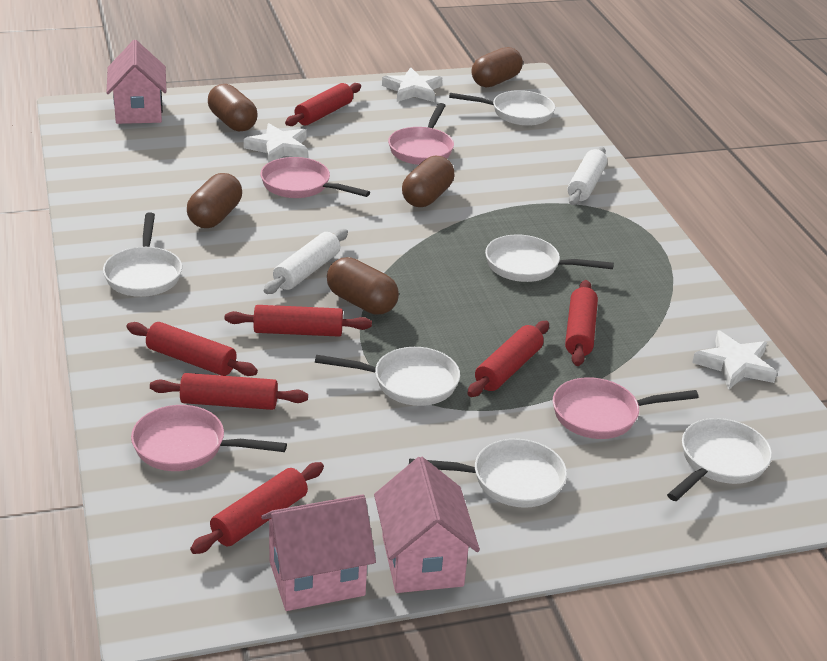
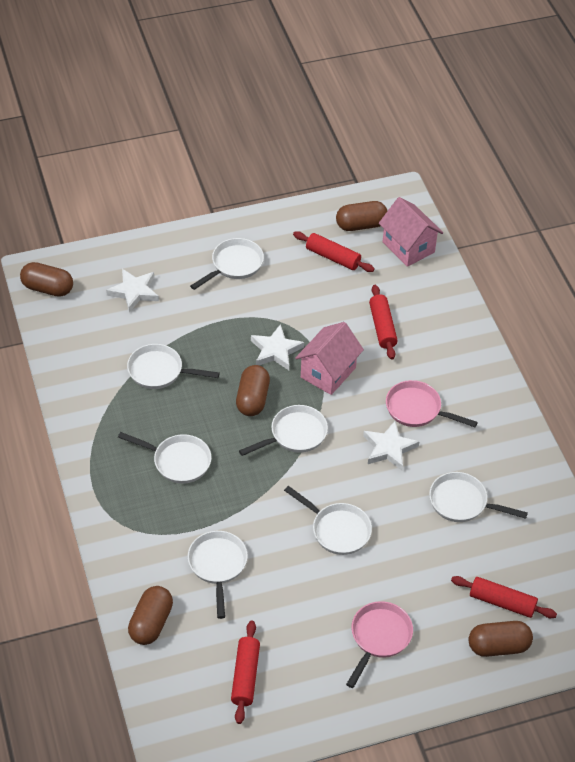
pink house: 3 -> 2
pink pan: 4 -> 2
red rolling pin: 7 -> 4
white pan: 6 -> 7
white rolling pin: 2 -> 0

